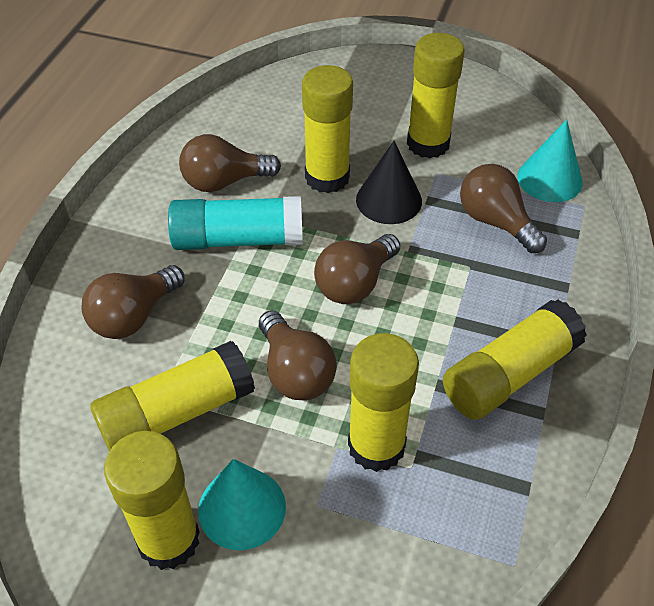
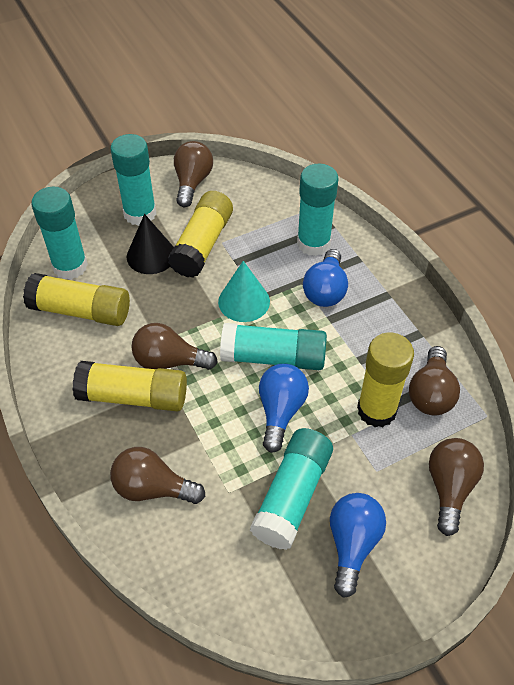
blue light bulb: 0 -> 3
turquoise cone: 2 -> 1
turquoise glue stick: 1 -> 5
yellow glue stick: 6 -> 4

